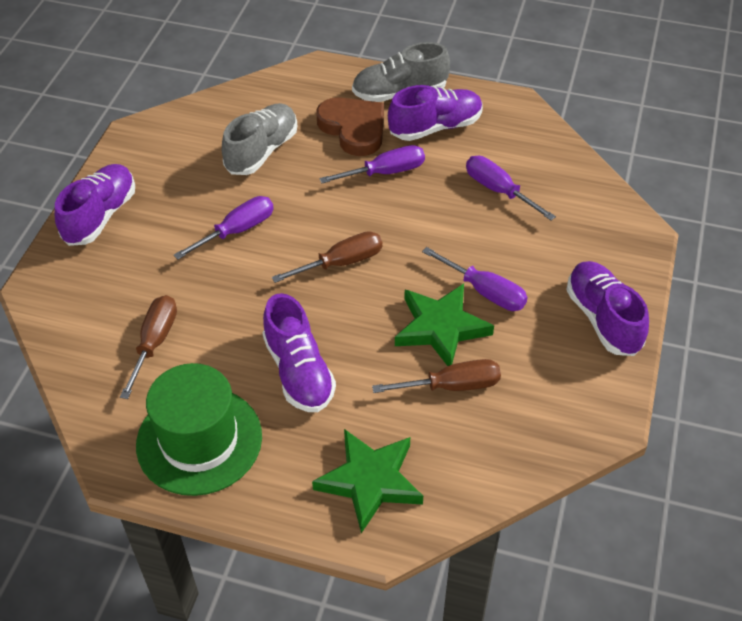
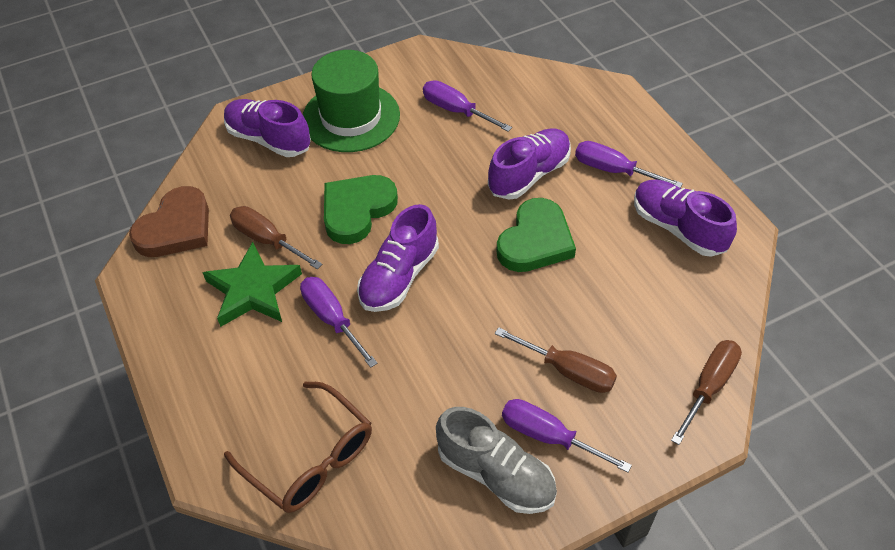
brown glasses: 0 -> 1
green heart: 0 -> 2
green star: 2 -> 1
grey shoe: 2 -> 1

